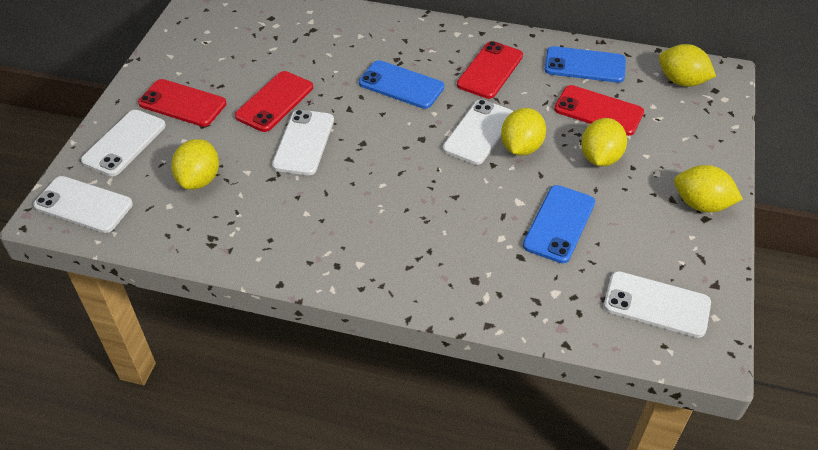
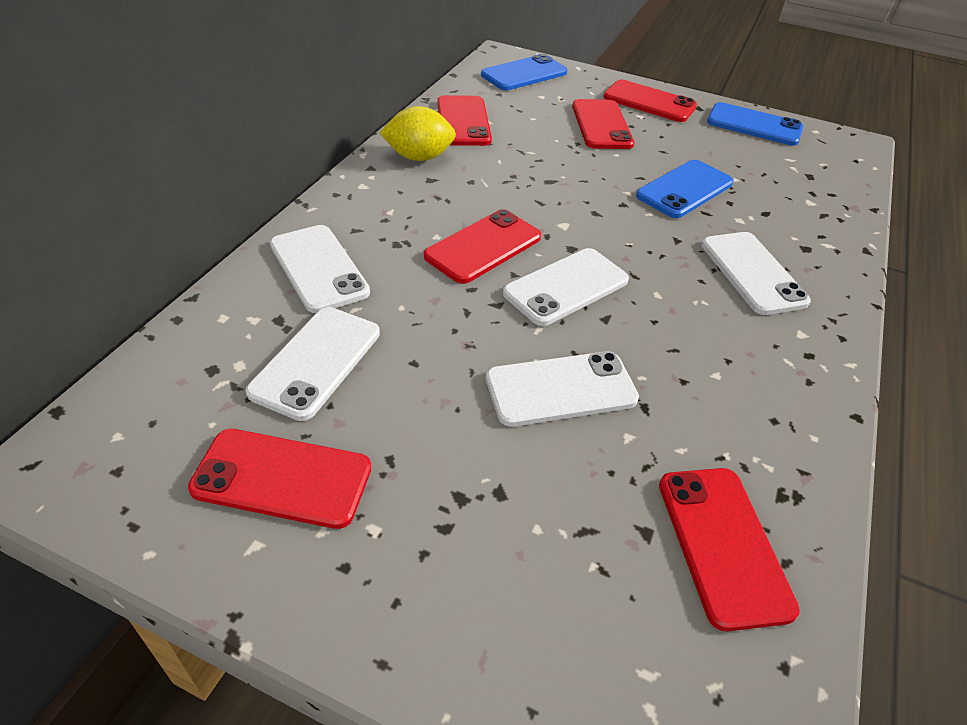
red phone: 4 -> 6
yellow lemon: 5 -> 1

